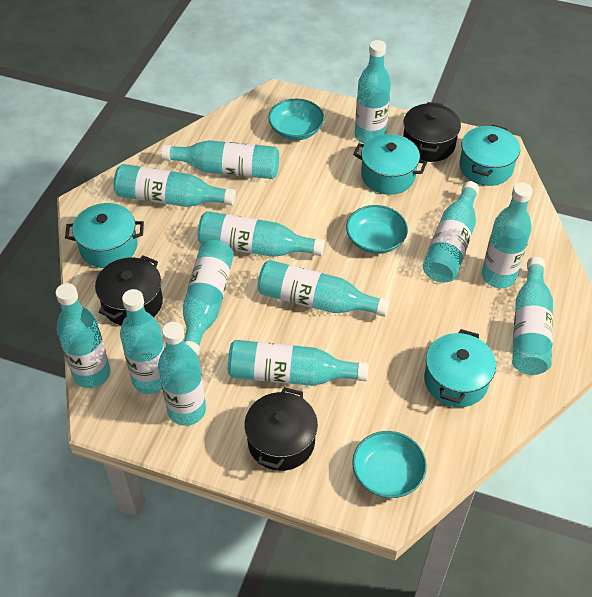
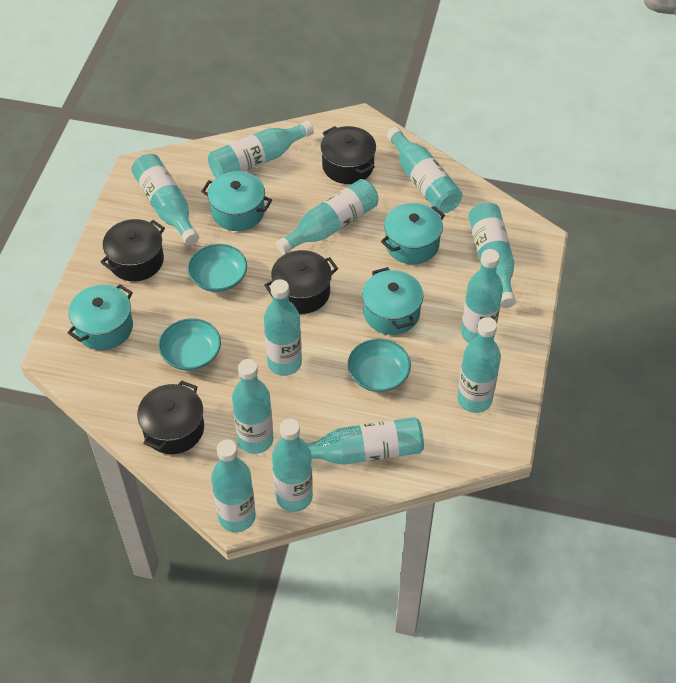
black pot: 3 -> 4
turquoise bottle: 13 -> 12

